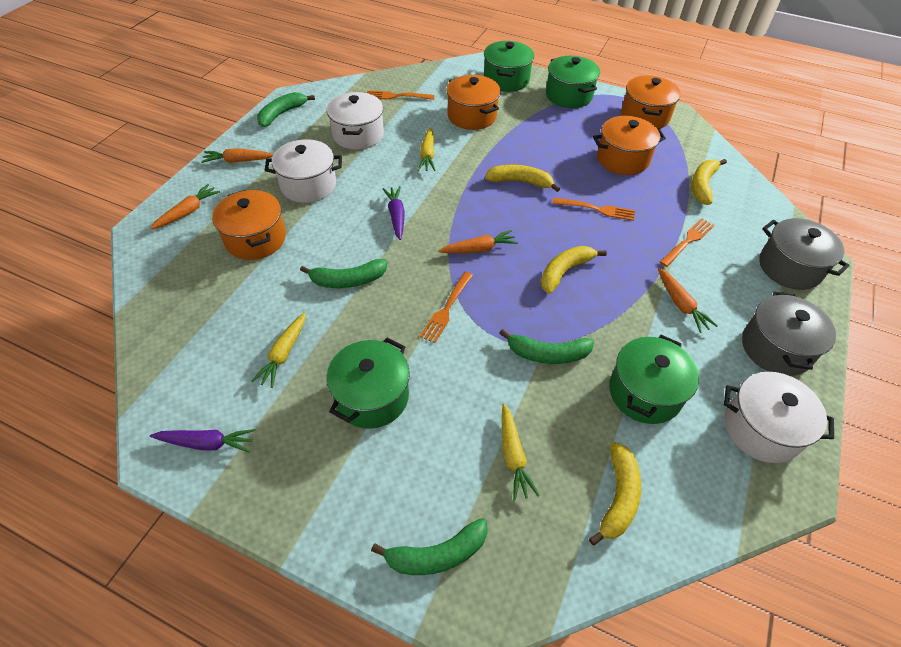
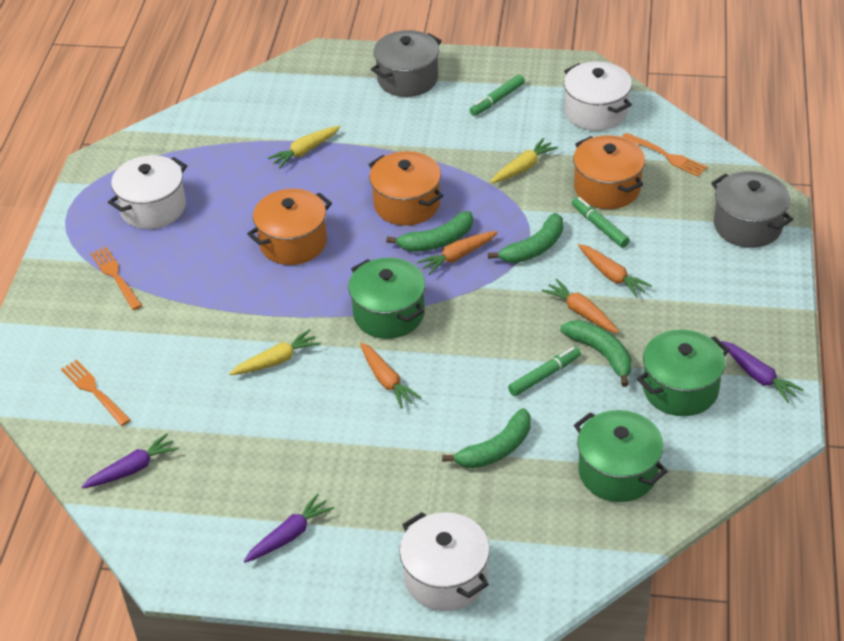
green marker: 0 -> 3
green pot: 4 -> 3
orange fork: 4 -> 3
orange pot: 4 -> 3
purple carrot: 2 -> 3
yellow banana: 4 -> 0

